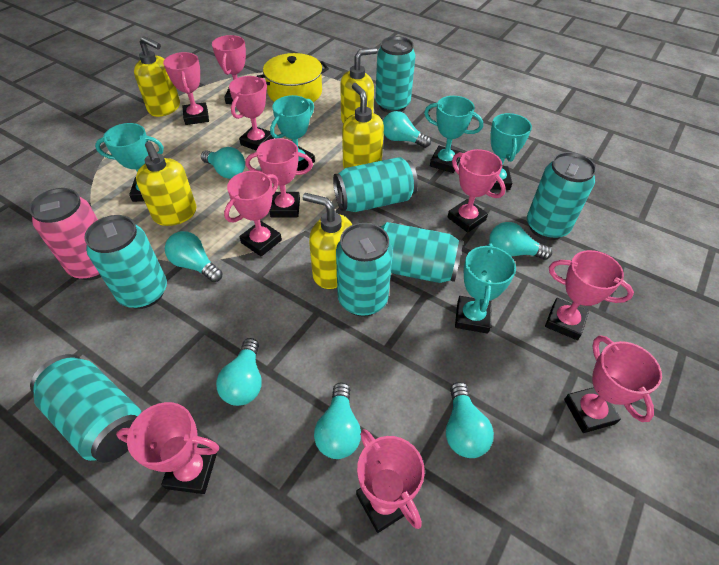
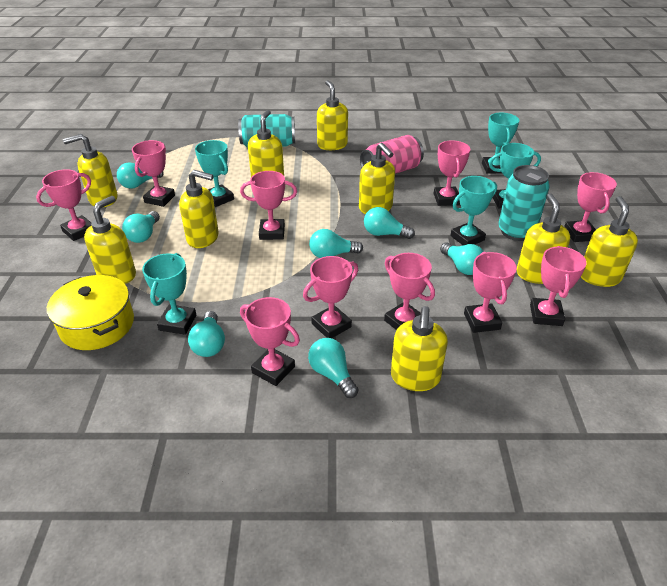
turquoise can: 7 -> 2
yellow soap dispenser: 5 -> 9

